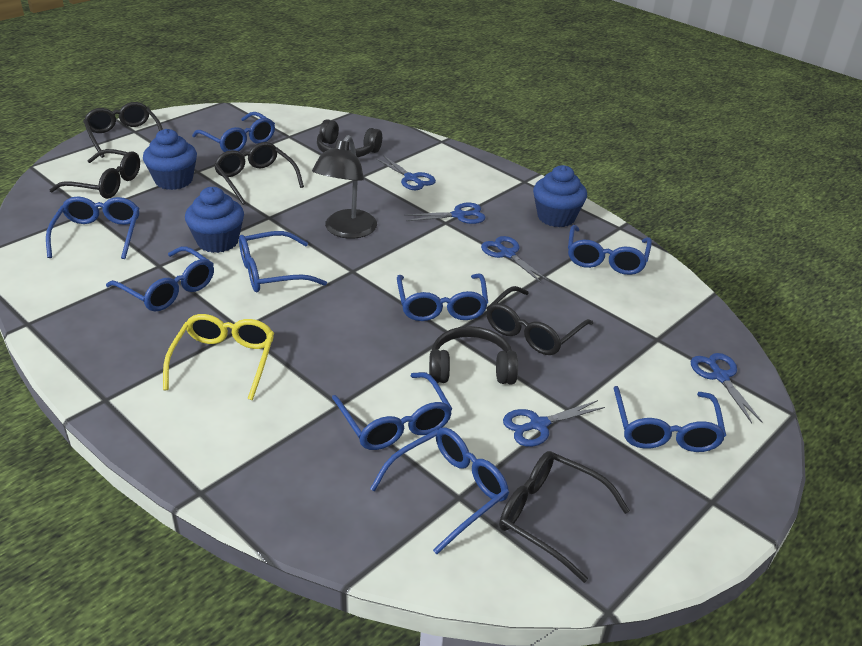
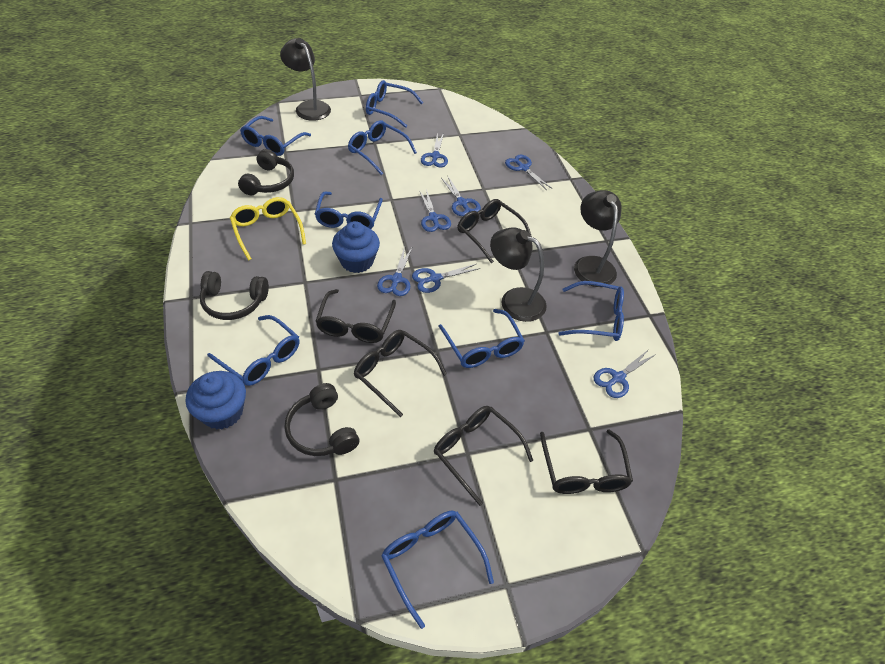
black headphones: 2 -> 3
black lamp: 1 -> 3
blue cupcake: 3 -> 2
blue glasses: 9 -> 8
blue scissors: 5 -> 7

